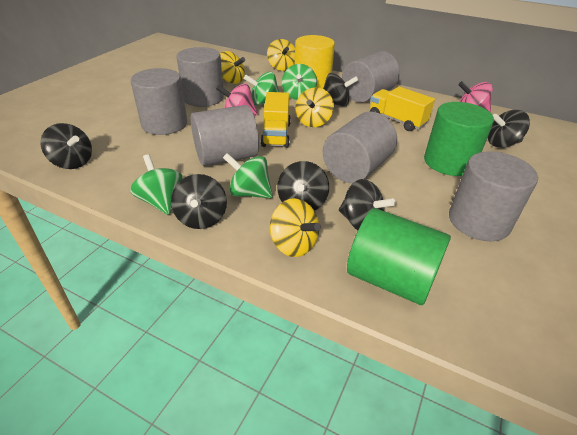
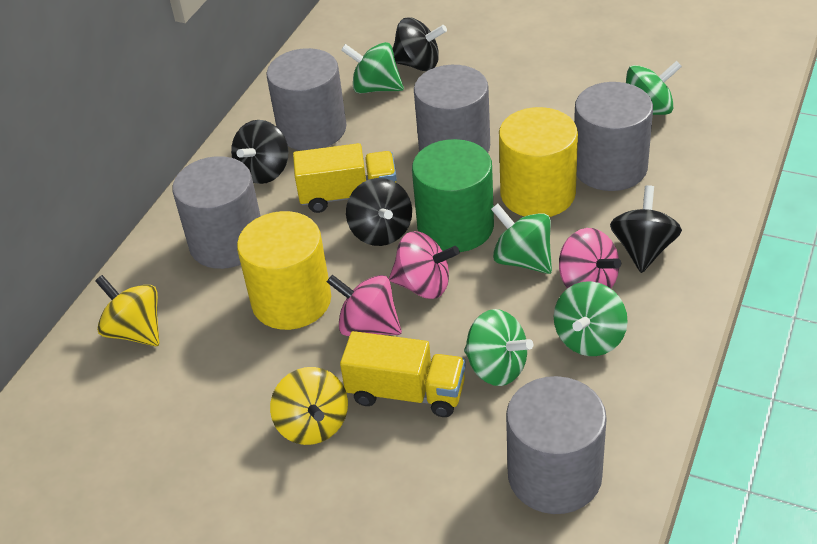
black spinning top: 6 -> 4
green cylinder: 2 -> 1
green spinning top: 4 -> 5
grey cylinder: 6 -> 5
pink spinning top: 2 -> 3
yellow cylinder: 1 -> 2
yellow spinning top: 4 -> 2

